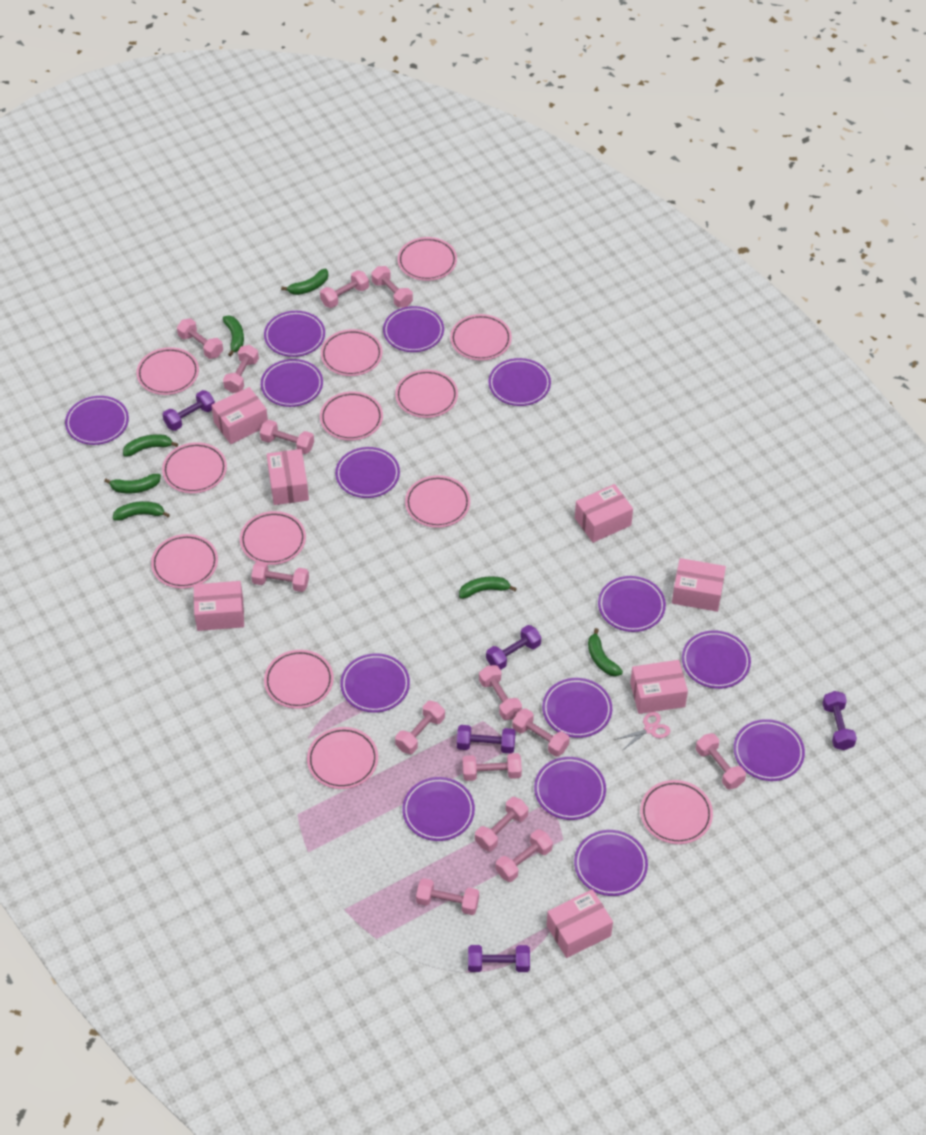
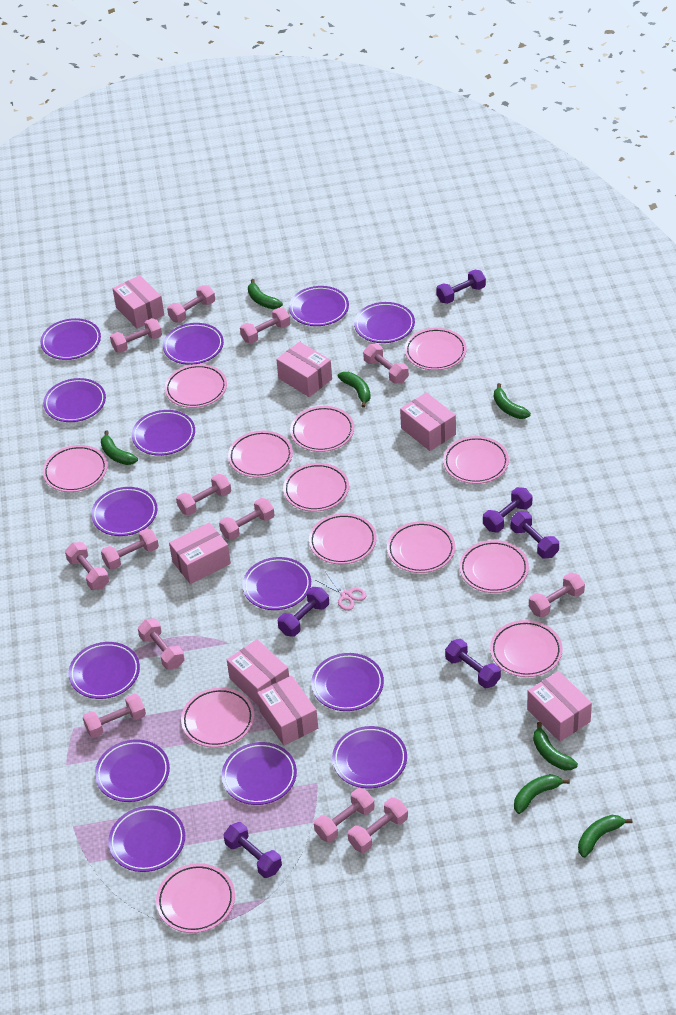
pink dumbbell: 14 -> 13
purple dumbbell: 5 -> 6

